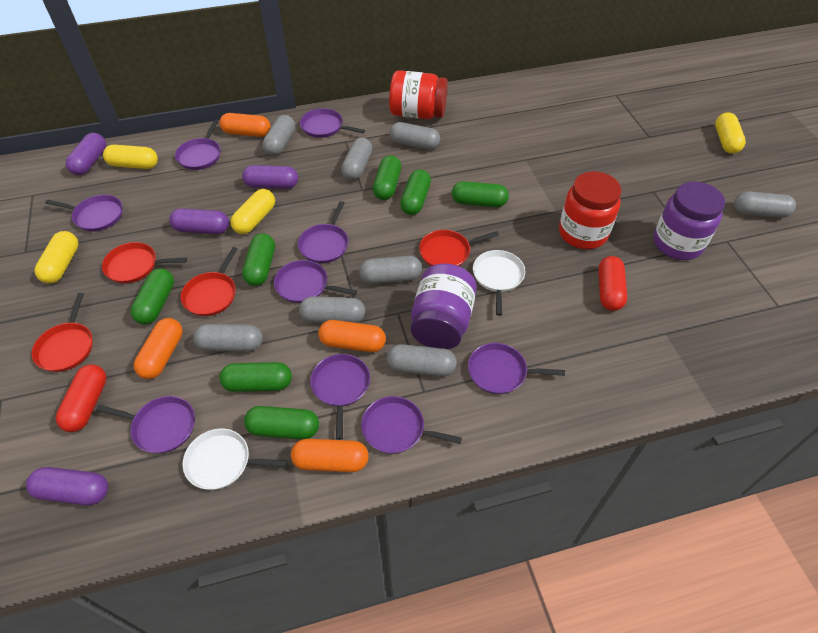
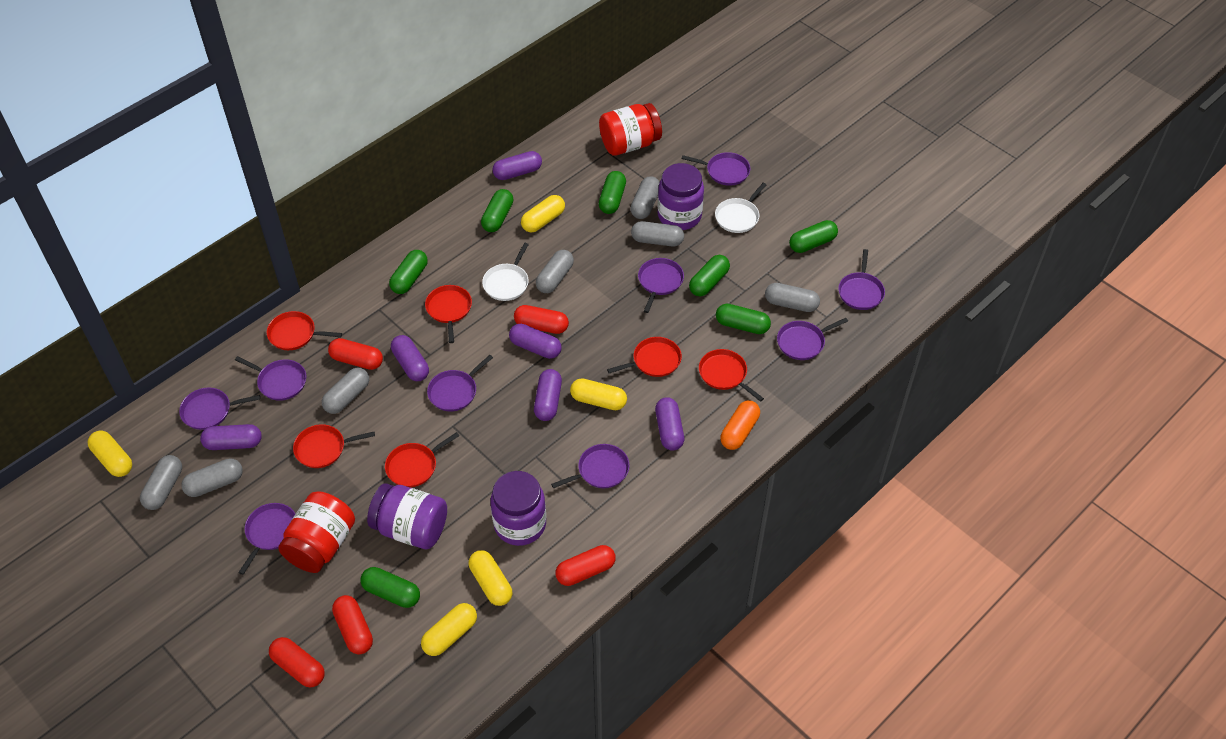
grey capsule: 8 -> 7
orange capsule: 4 -> 1
purple capsule: 4 -> 6
purple jar: 2 -> 3
red capsule: 2 -> 5
red pan: 4 -> 6
yellow capsule: 4 -> 5

